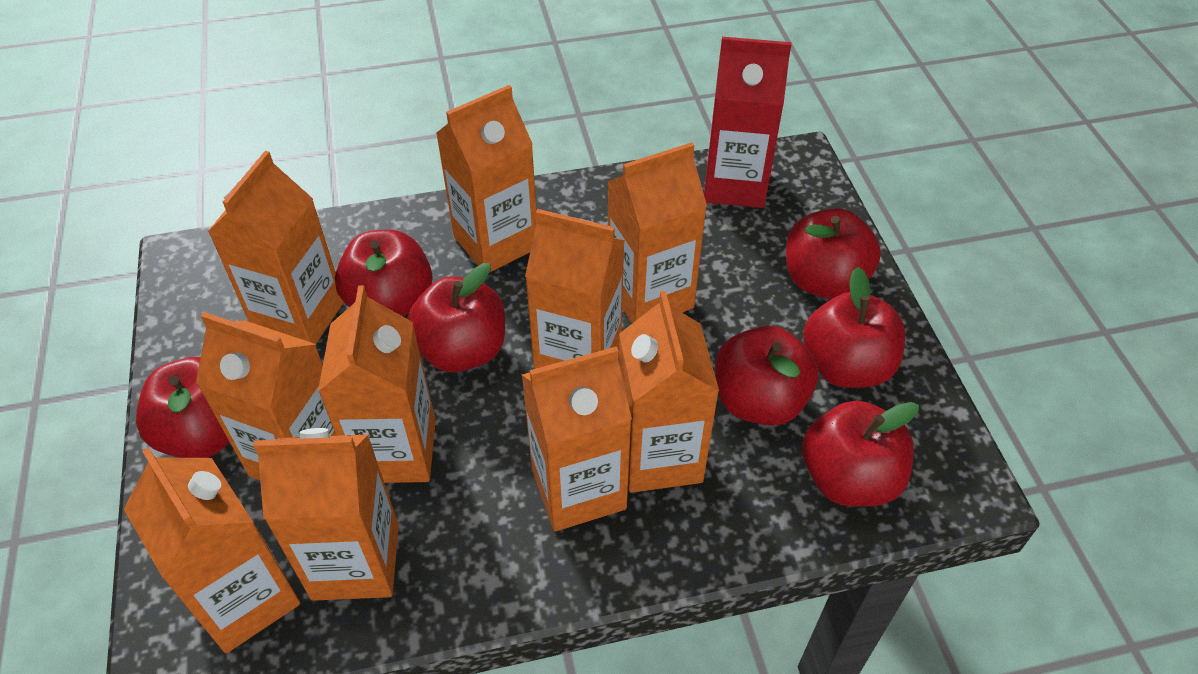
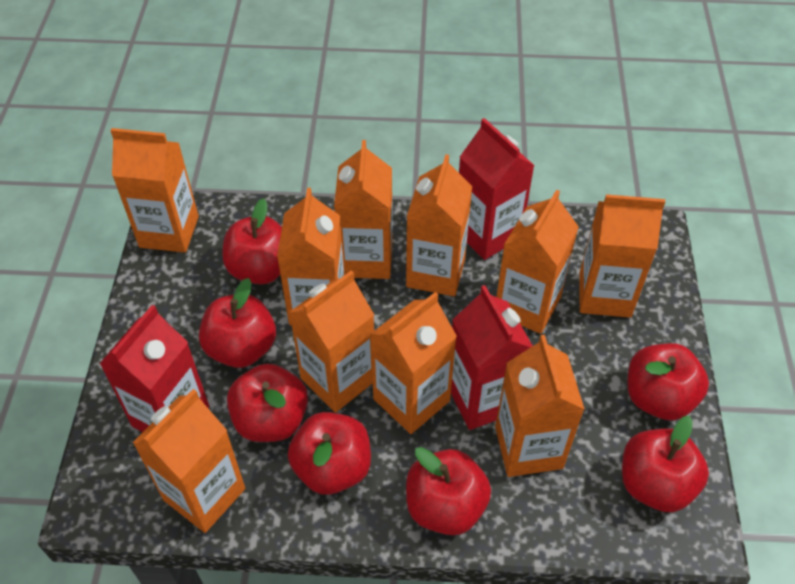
red carton: 1 -> 3

